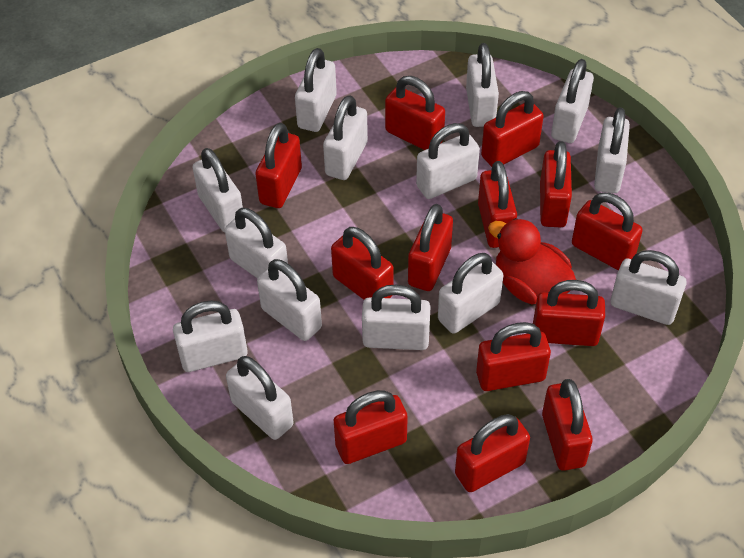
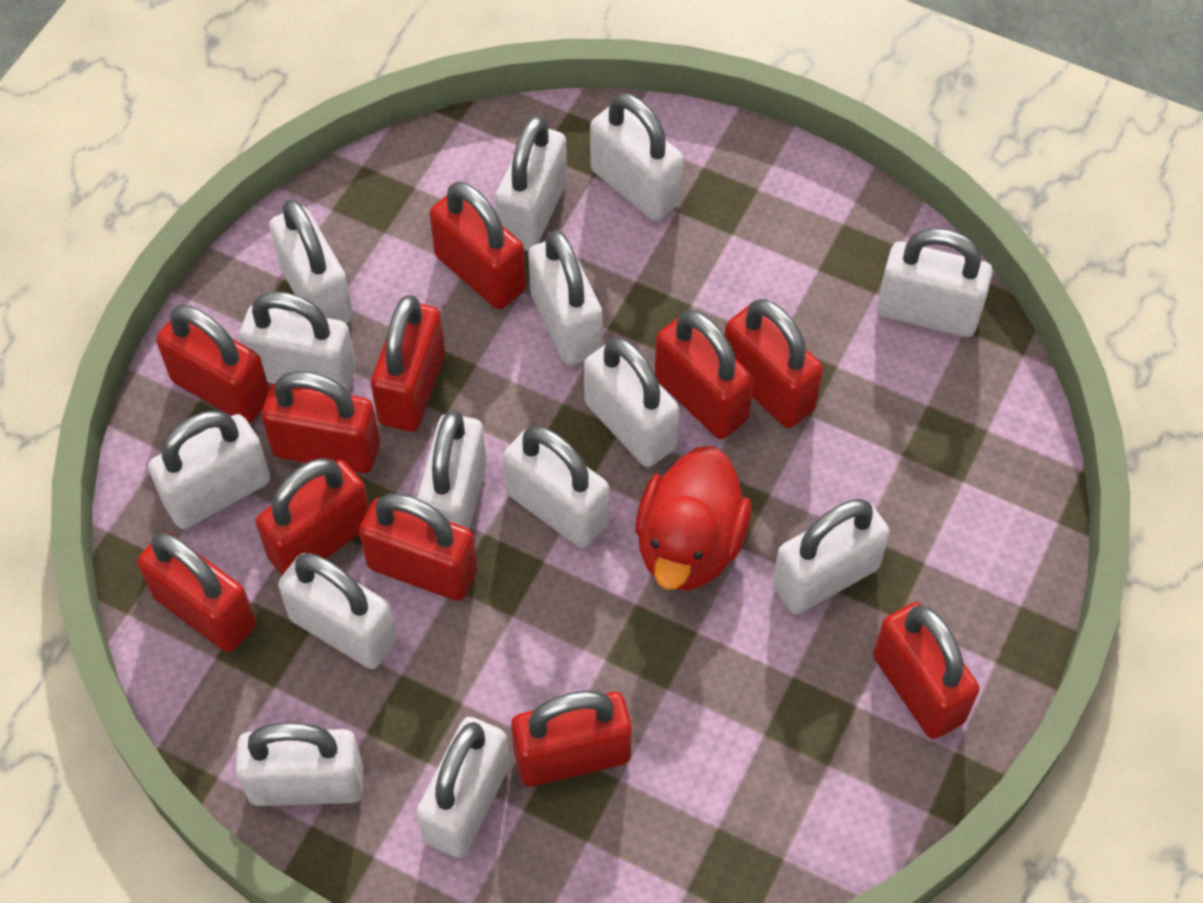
red padlock: 13 -> 11

